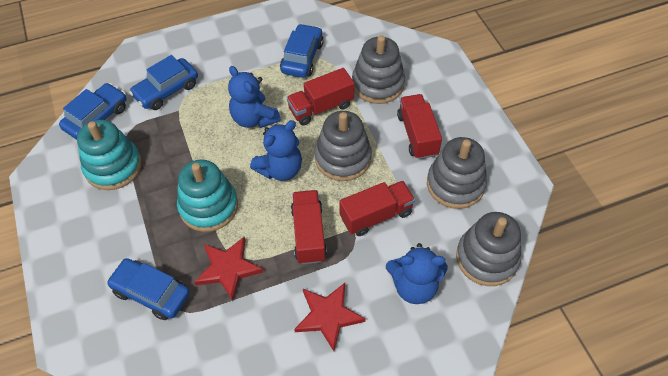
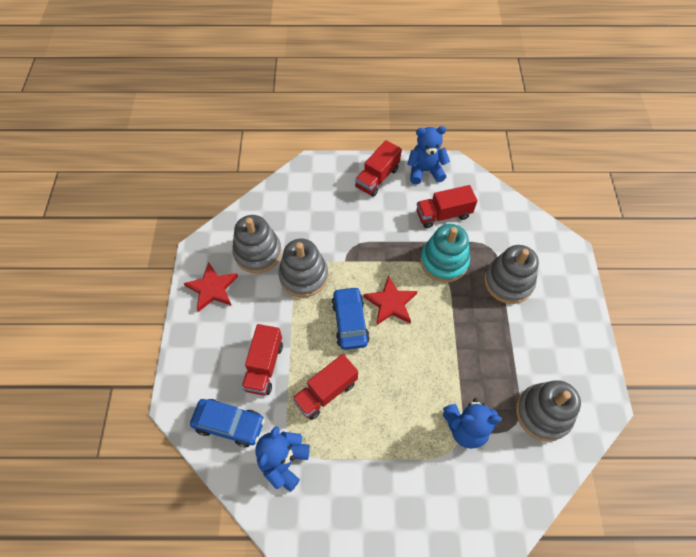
blue car: 4 -> 2
turquoise stacking toy: 2 -> 1

